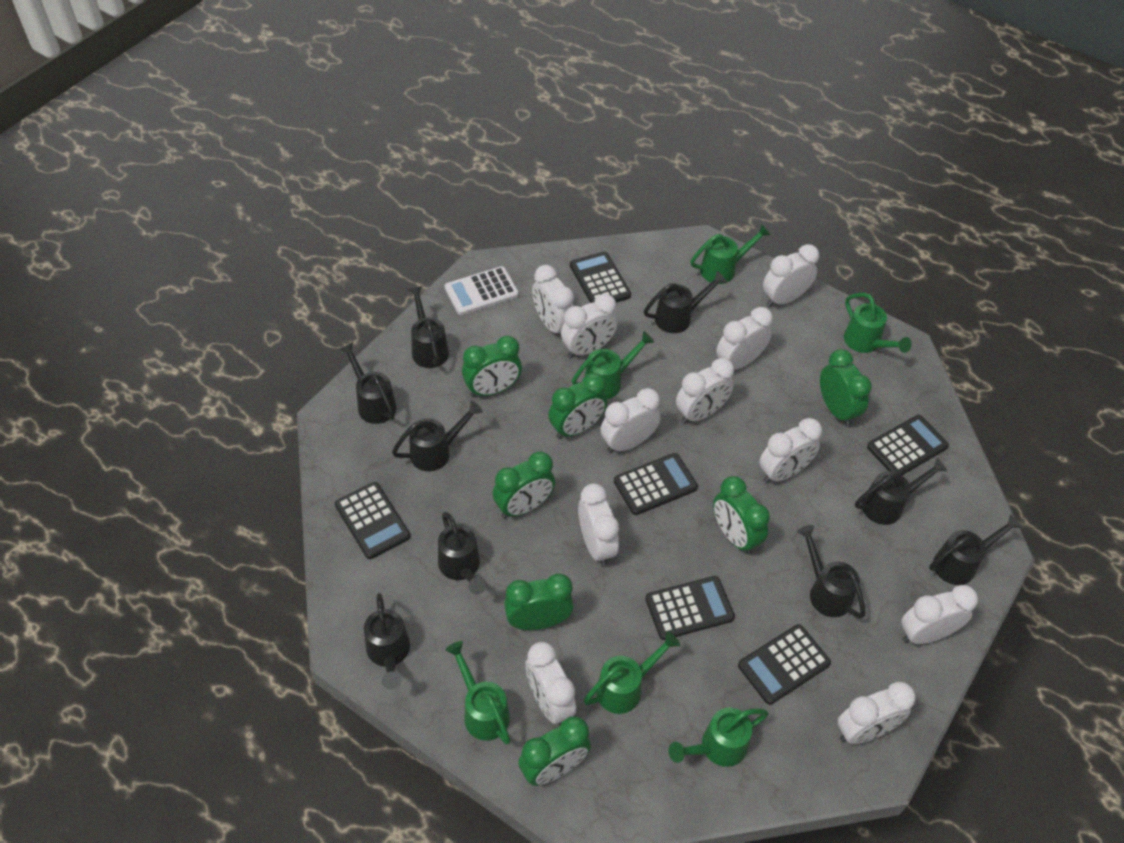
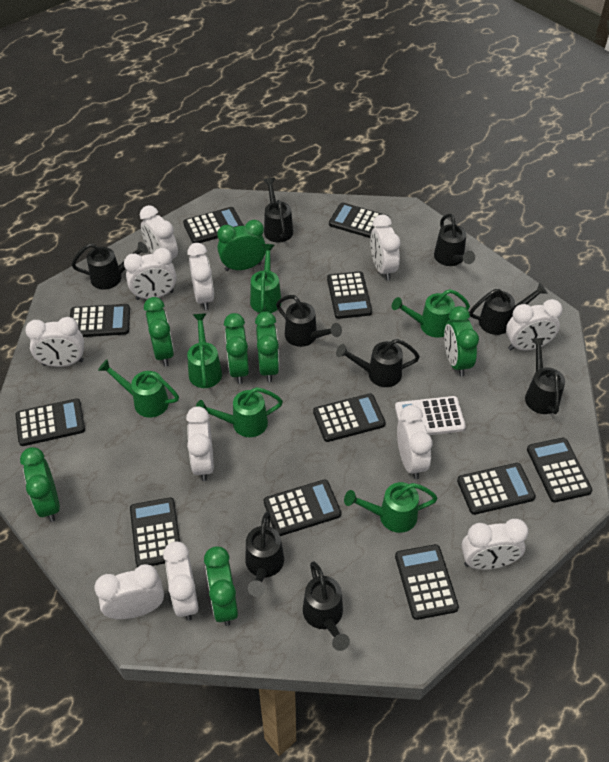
black calculator: 6 -> 11

